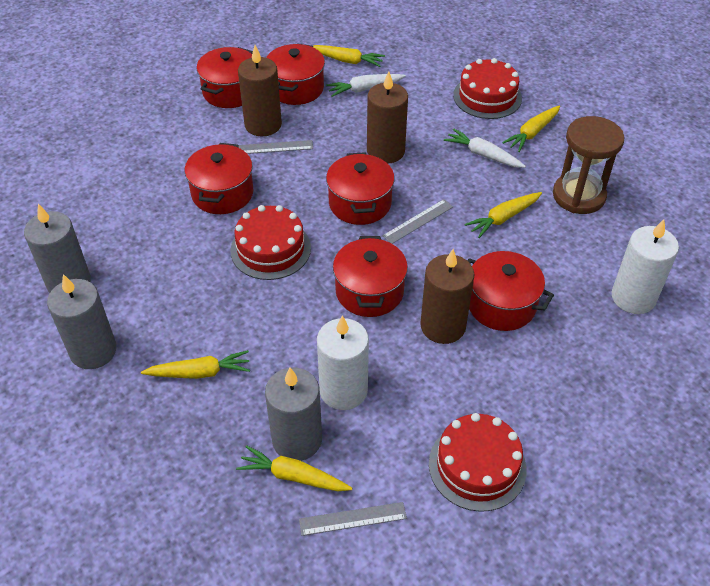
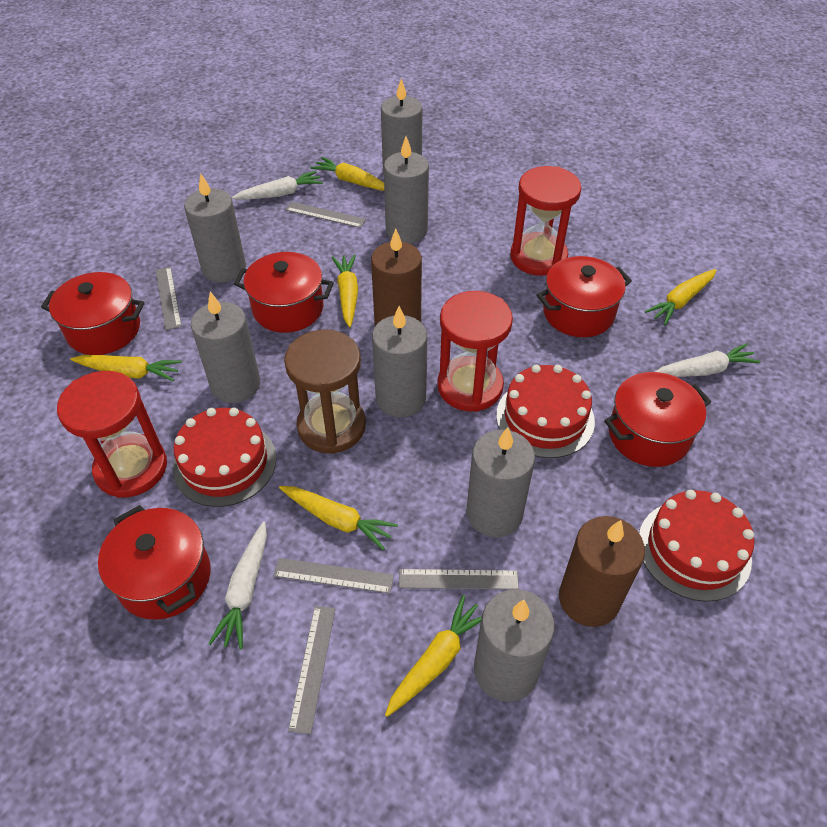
brown candle: 3 -> 2
grey candle: 3 -> 7
grey ruler: 3 -> 5
red hourglass: 0 -> 3
red pot: 6 -> 5
white candle: 2 -> 0
white carrot: 2 -> 3
yellow carrot: 5 -> 6

